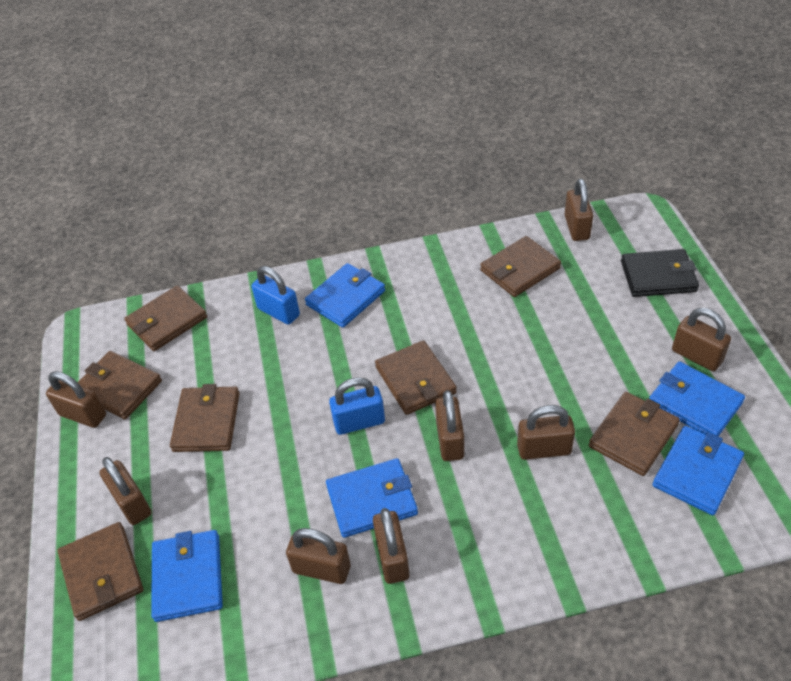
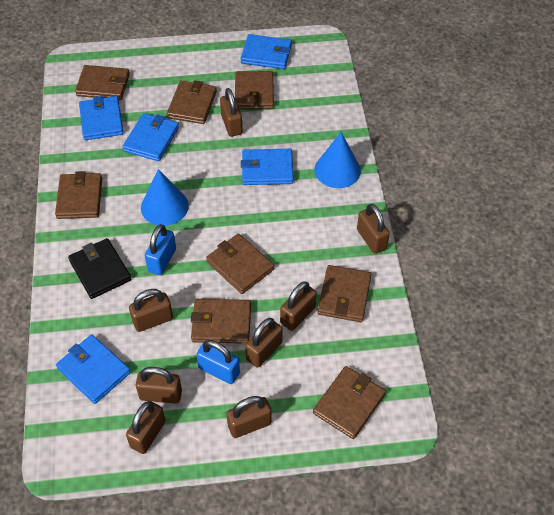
blue cone: 0 -> 2
brown wallet: 7 -> 8

